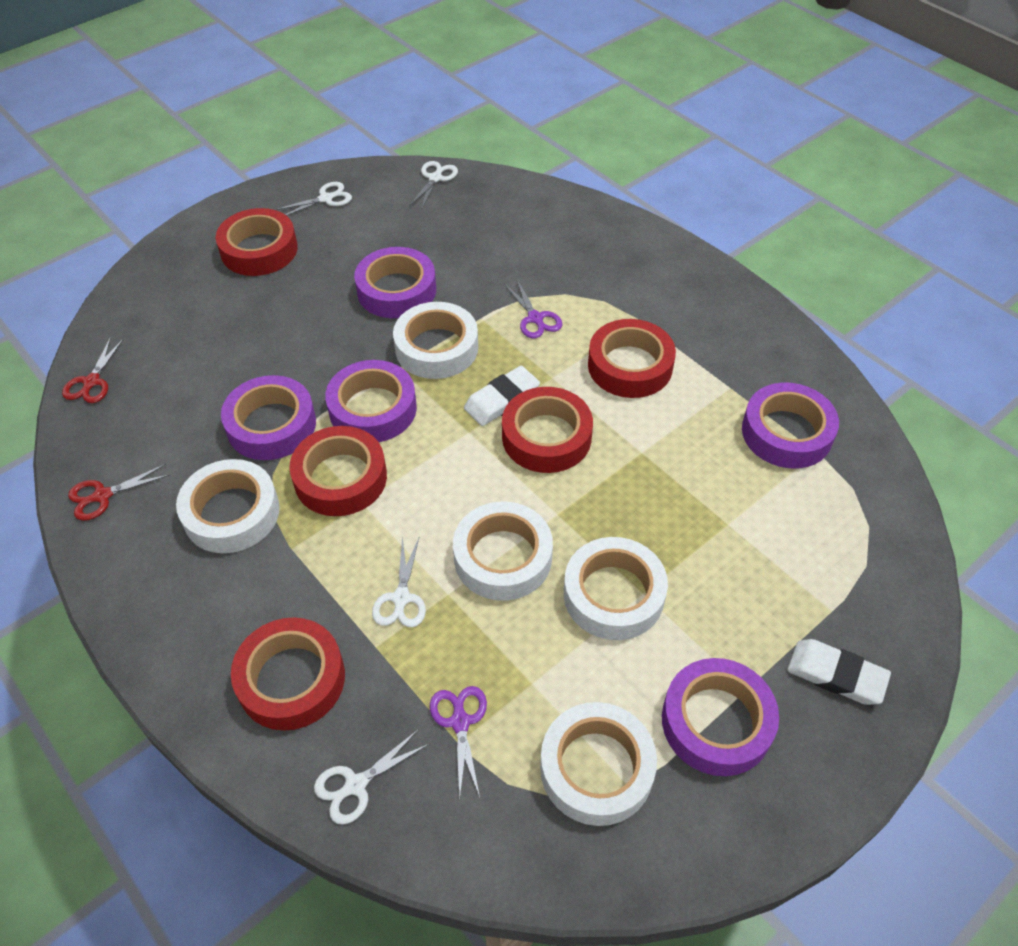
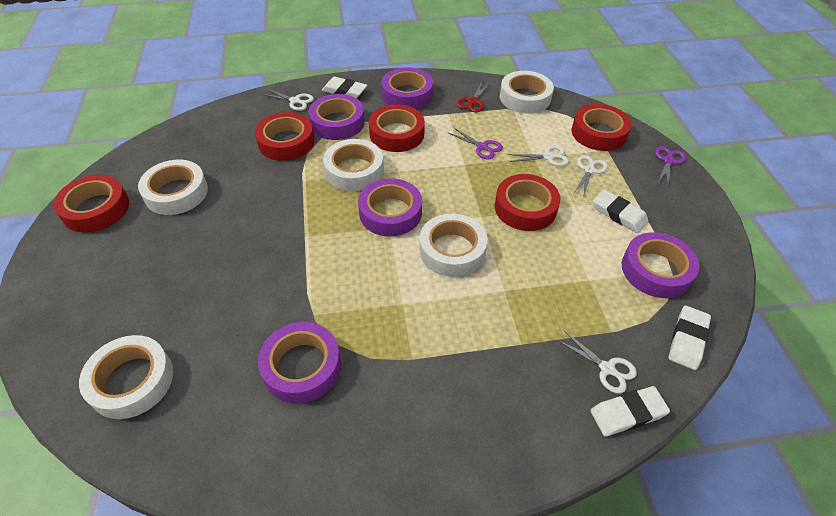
red scissors: 2 -> 1
white eraser: 2 -> 4

